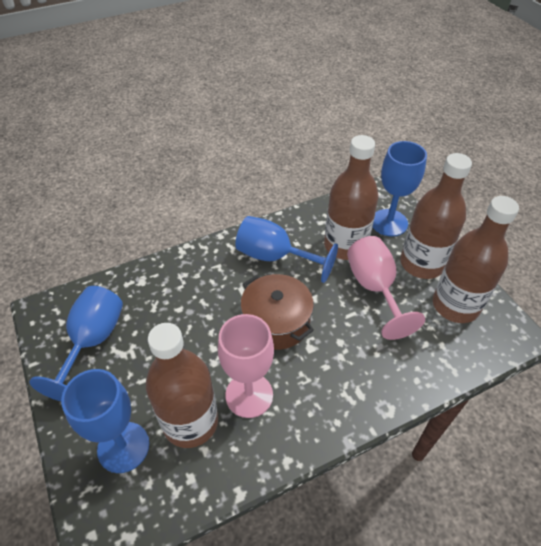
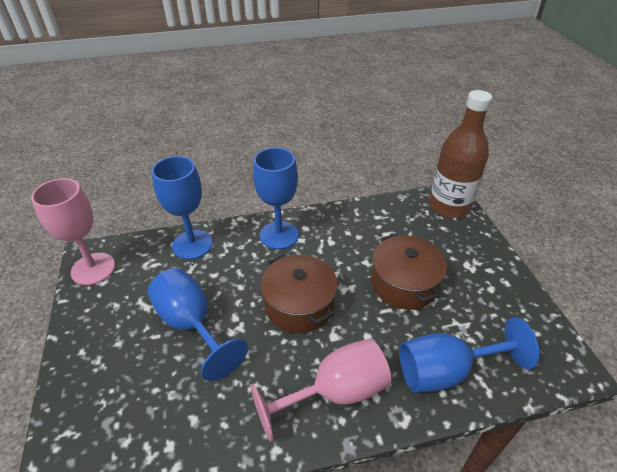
brown bottle: 4 -> 1
brown pot: 1 -> 2

